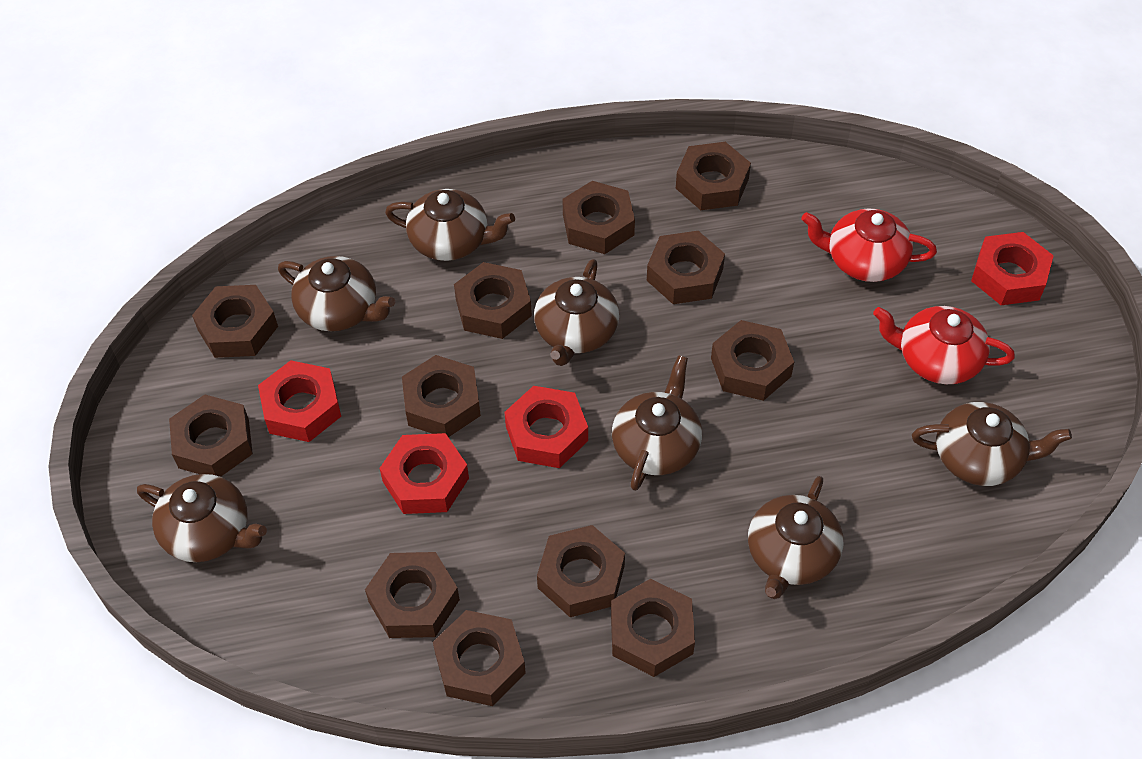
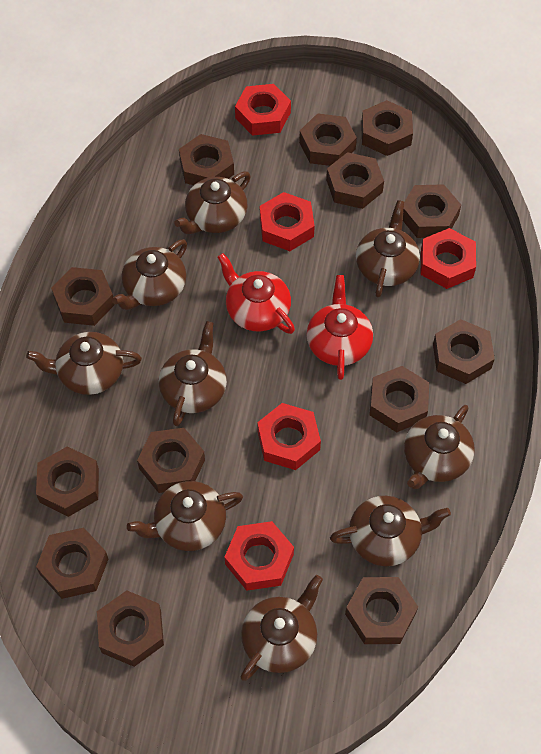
brown nut: 12 -> 13
brown teapot: 7 -> 9
red nut: 4 -> 5

